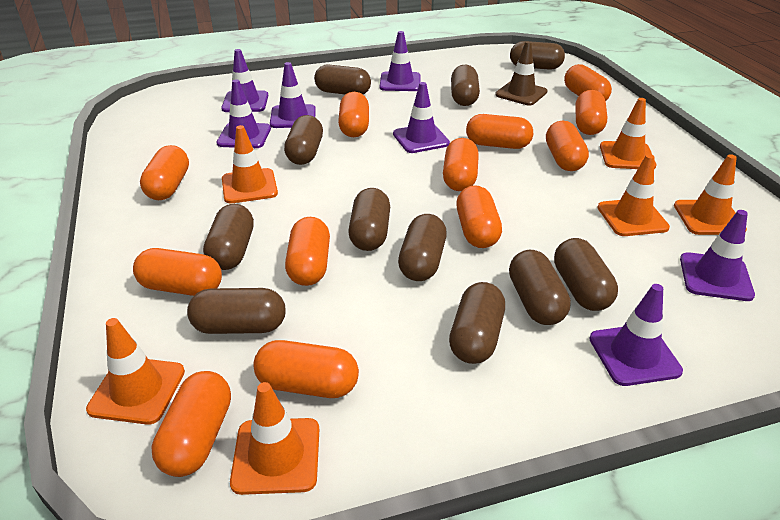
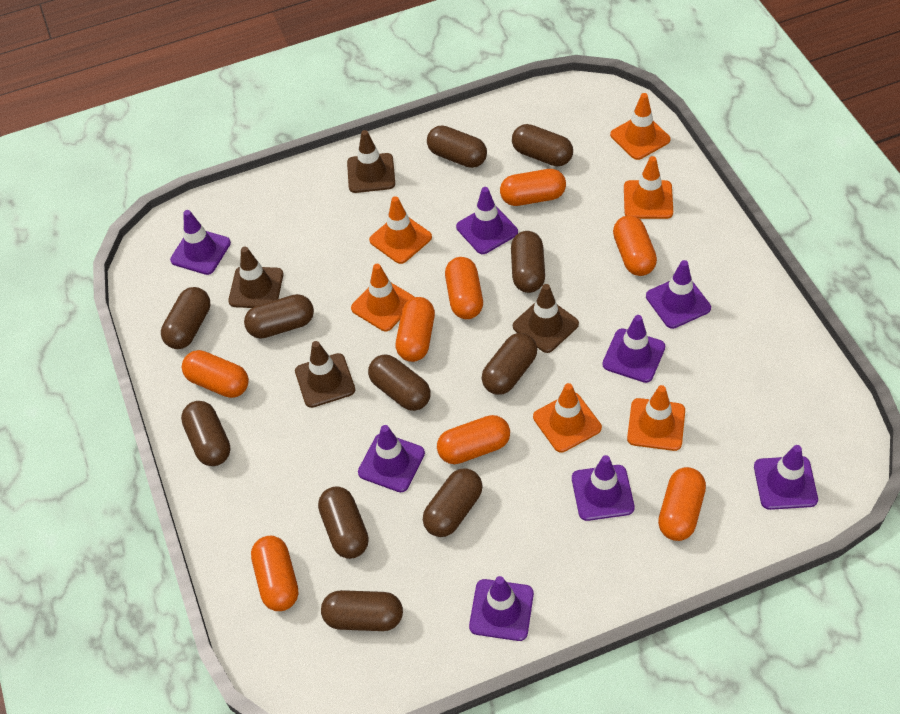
brown traffic cone: 1 -> 4
orange capsule: 12 -> 8
purple traffic cone: 7 -> 8

